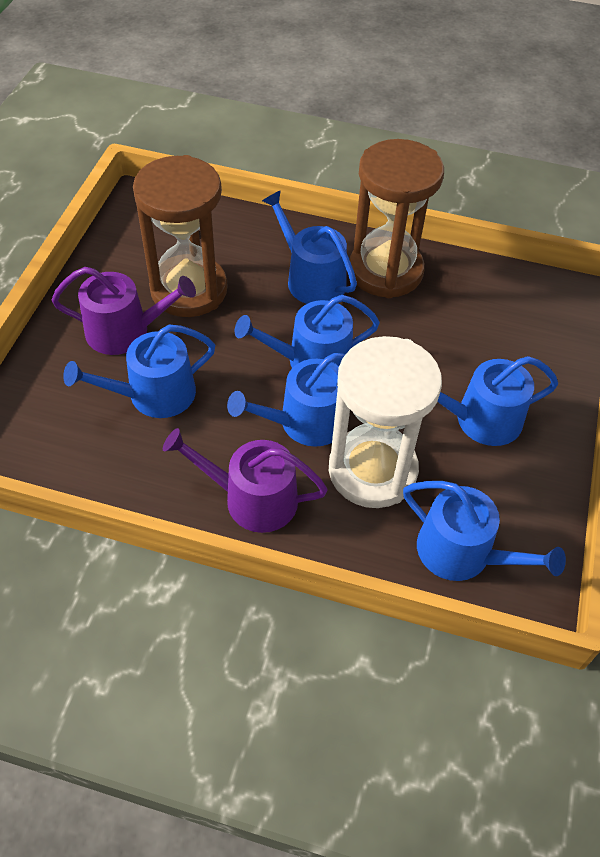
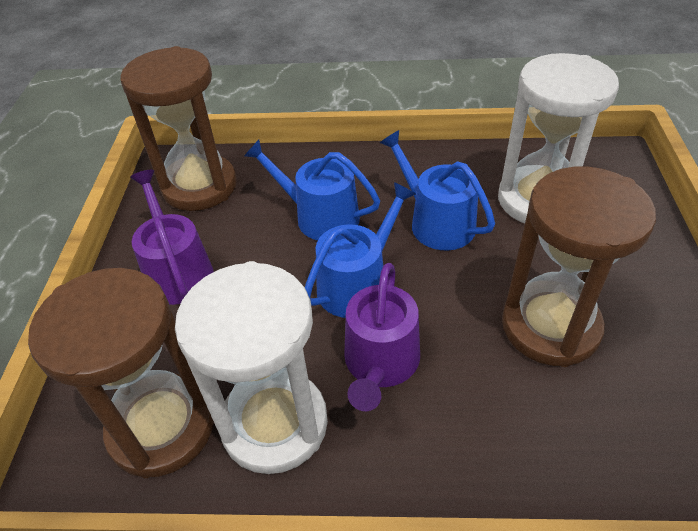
blue watering can: 6 -> 3
brown hourglass: 2 -> 3
white hourglass: 1 -> 2

